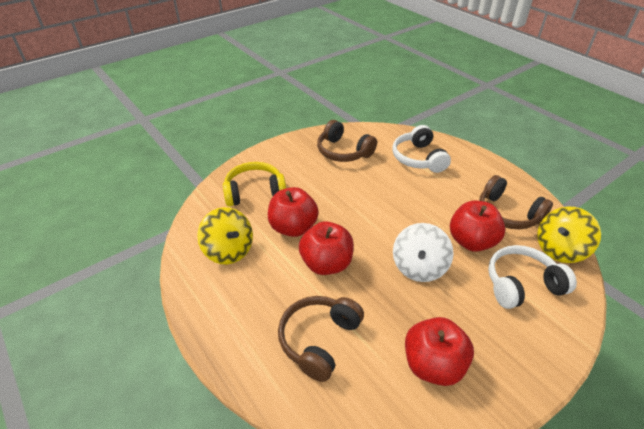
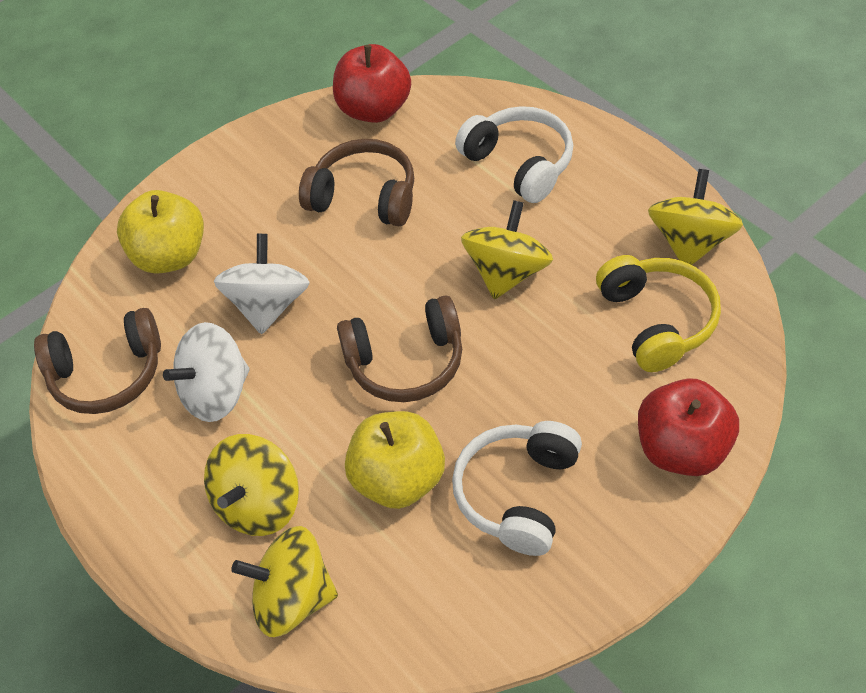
red apple: 4 -> 2
white spinning top: 1 -> 2
yellow apple: 0 -> 2
yellow spinning top: 2 -> 4

